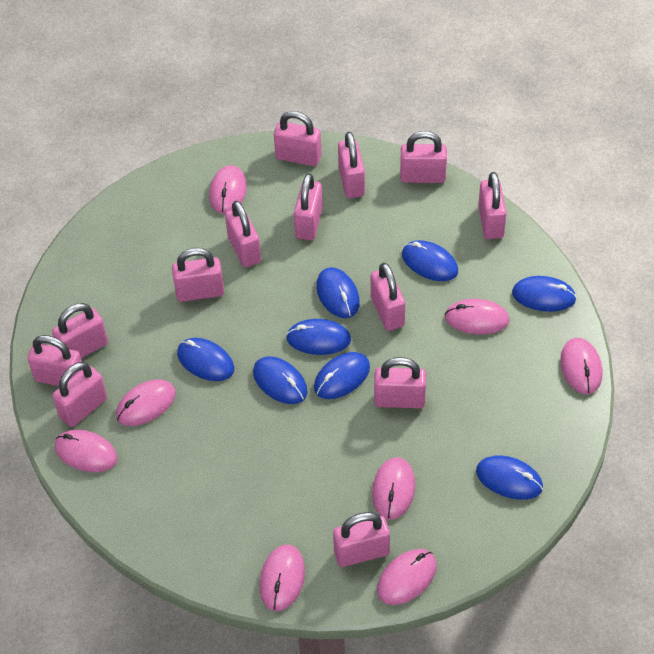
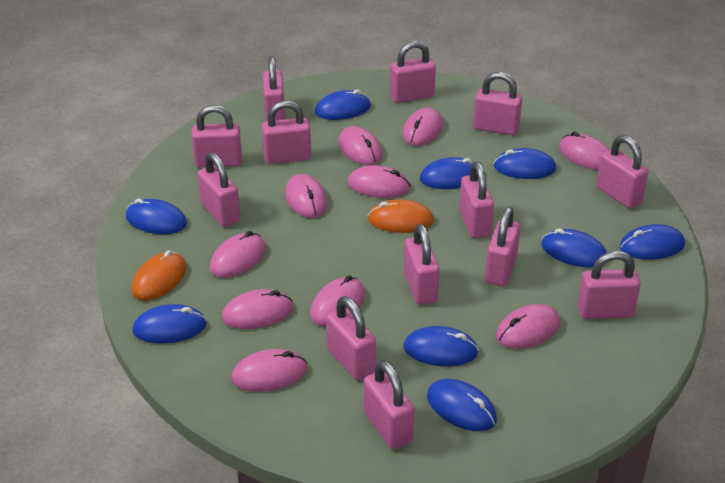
blue mouse: 8 -> 9
orange mouse: 0 -> 2
pink mouse: 8 -> 10

